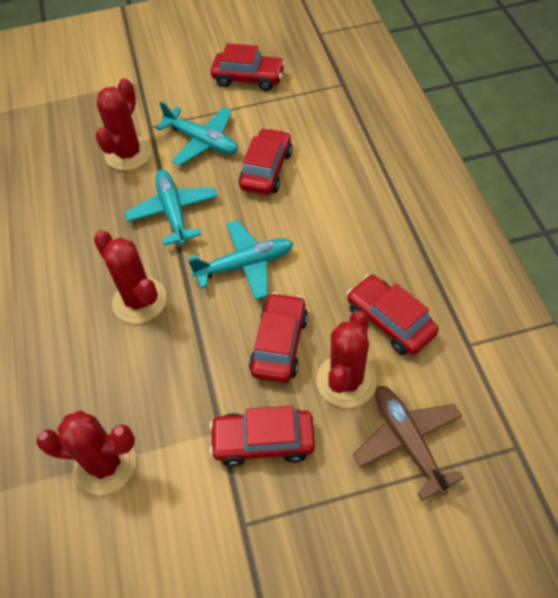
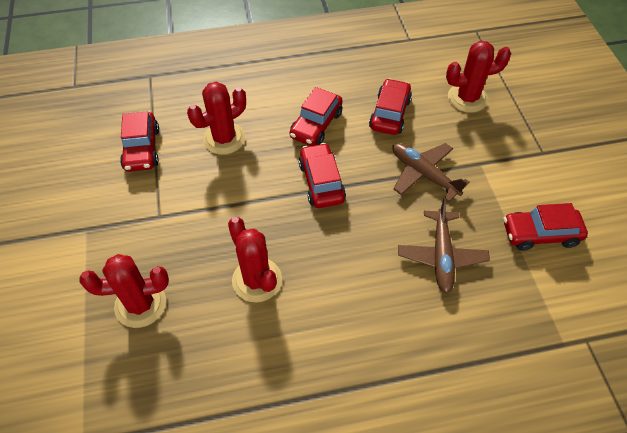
brown plane: 1 -> 2
turquoise plane: 3 -> 0

